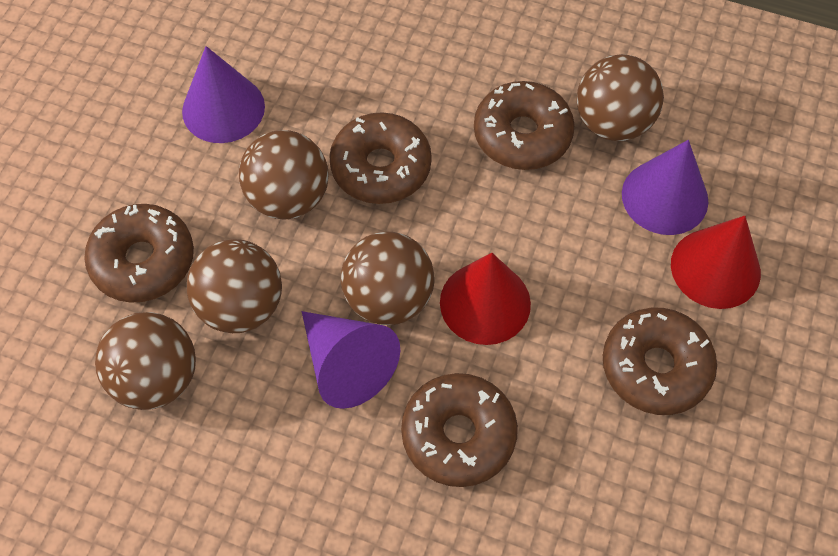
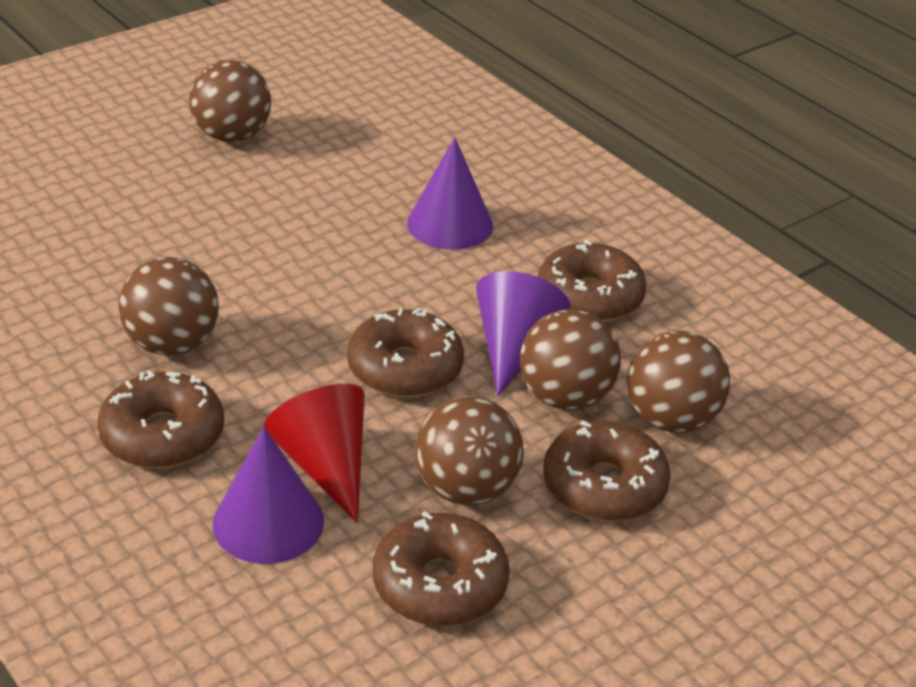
red cone: 2 -> 1

